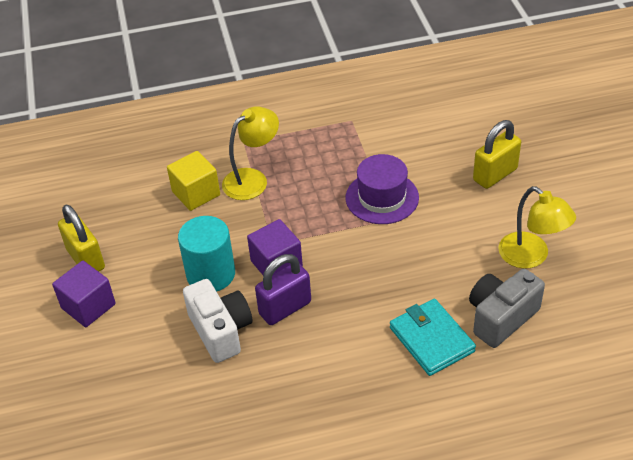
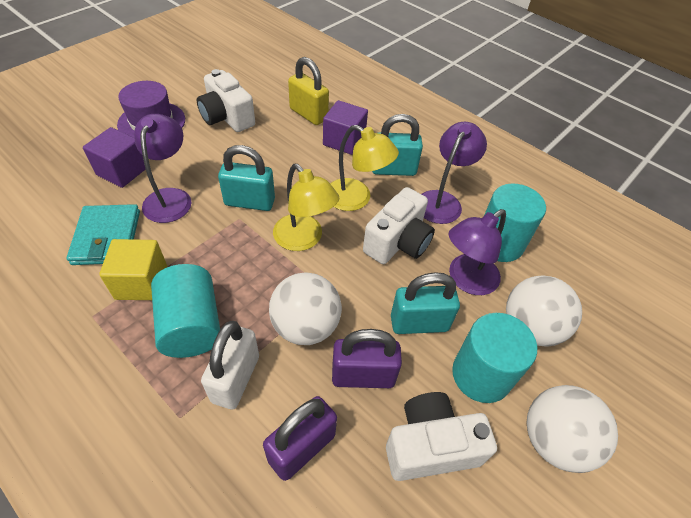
grey camera: 1 -> 0
purple lamp: 0 -> 3
purple padlock: 1 -> 2
turquoise cylinder: 1 -> 3
turquoise padlock: 0 -> 3
white ball: 0 -> 3
white camera: 1 -> 3
white padlock: 0 -> 1
yellow padlock: 2 -> 1

